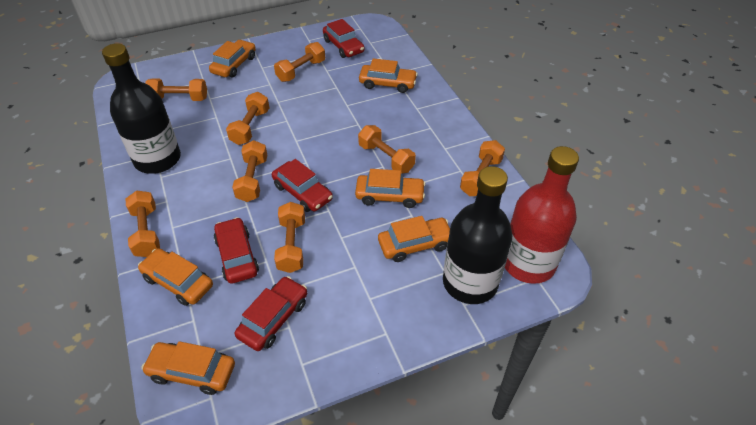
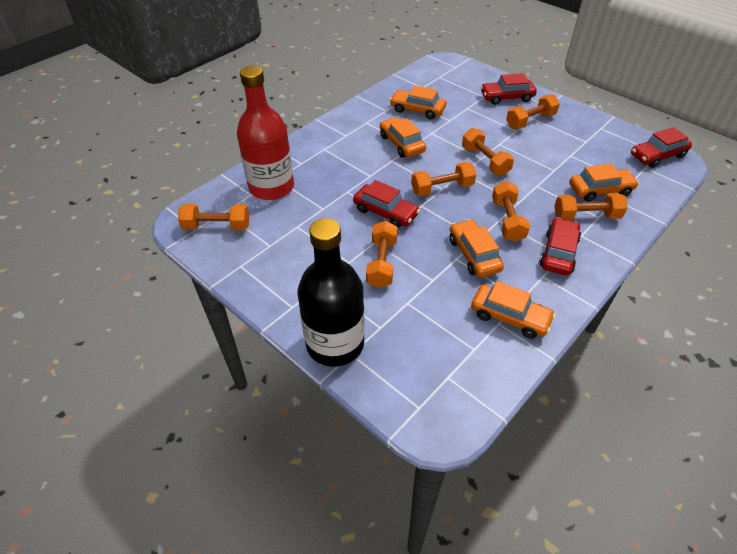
black bottle: 2 -> 1
orange car: 6 -> 5
orange dumbbell: 8 -> 7

